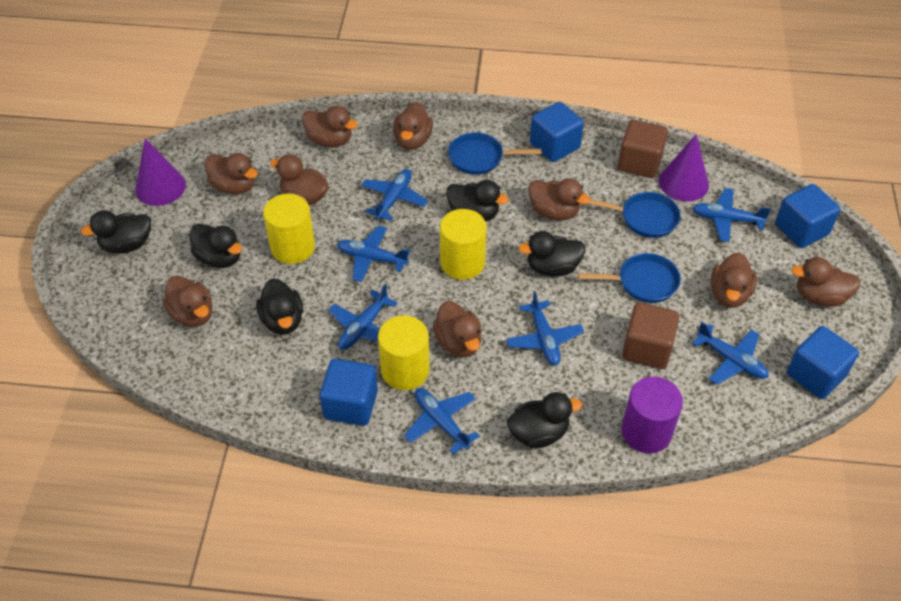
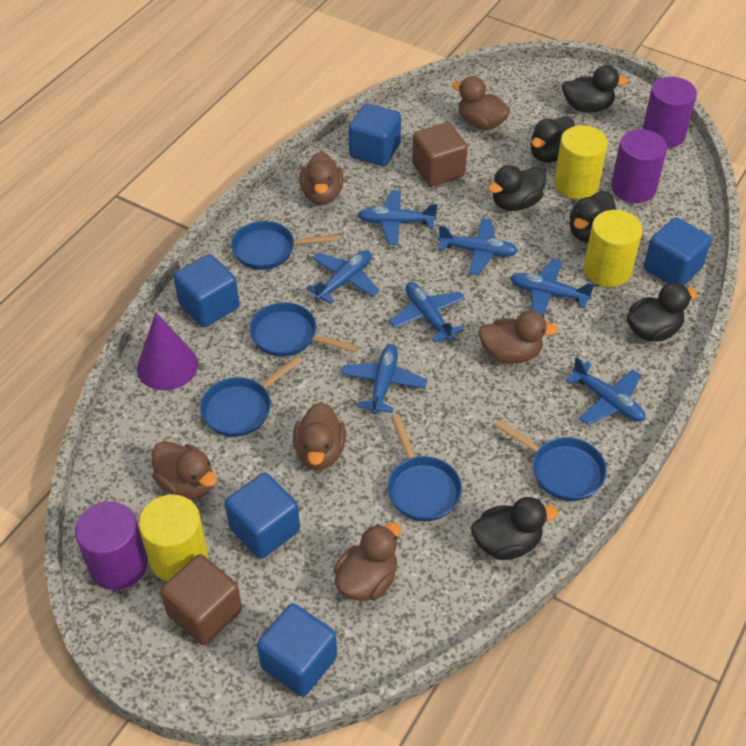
blue cube: 4 -> 5
blue pan: 3 -> 5
brown duck: 9 -> 6
purple cone: 2 -> 1
purple cylinder: 1 -> 3

